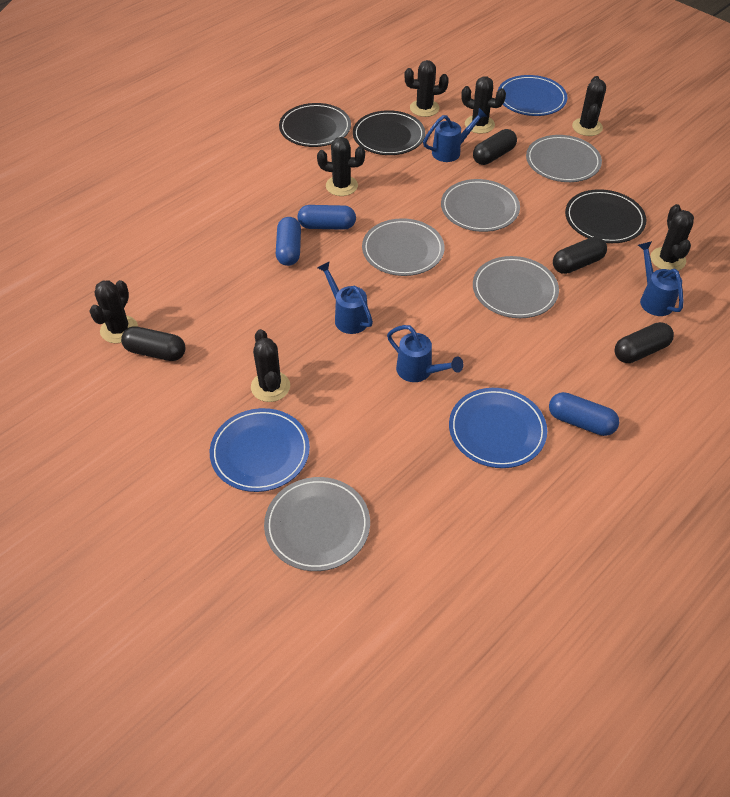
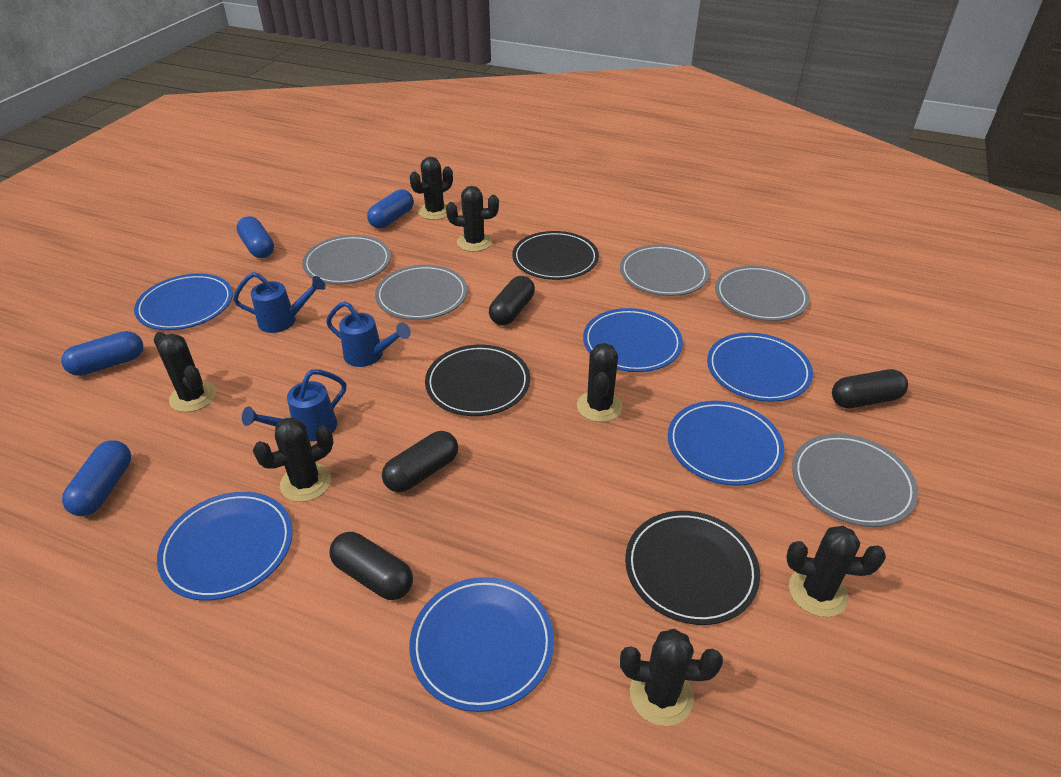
blue capsule: 3 -> 4
blue plate: 3 -> 6
blue watering can: 4 -> 3

